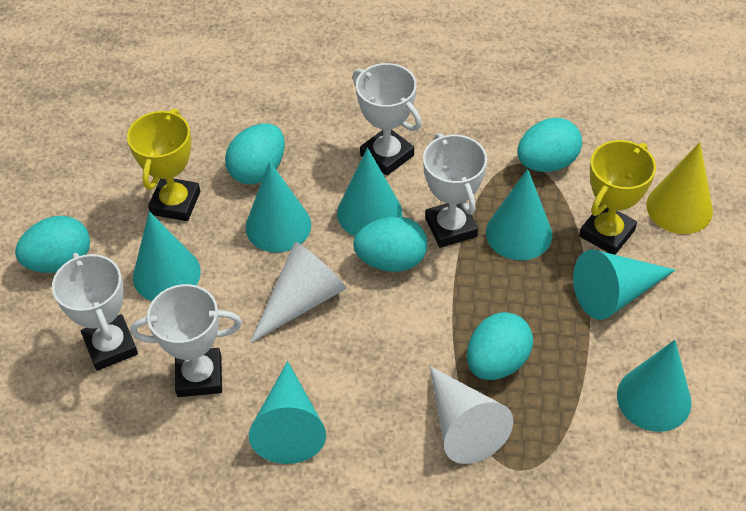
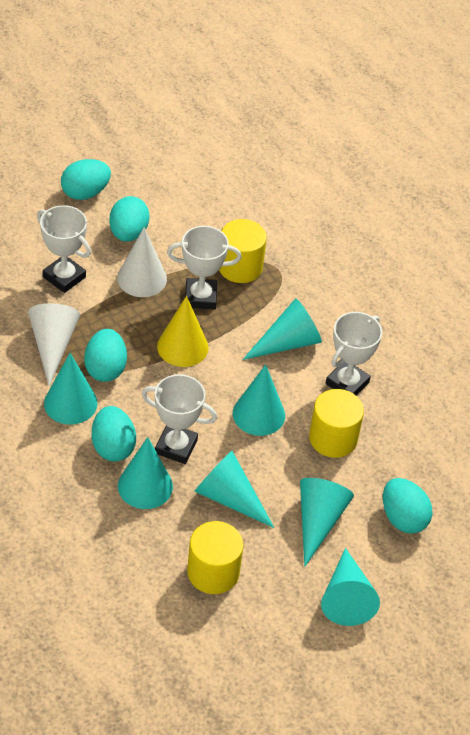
yellow cylinder: 0 -> 3
yellow trophy: 2 -> 0

